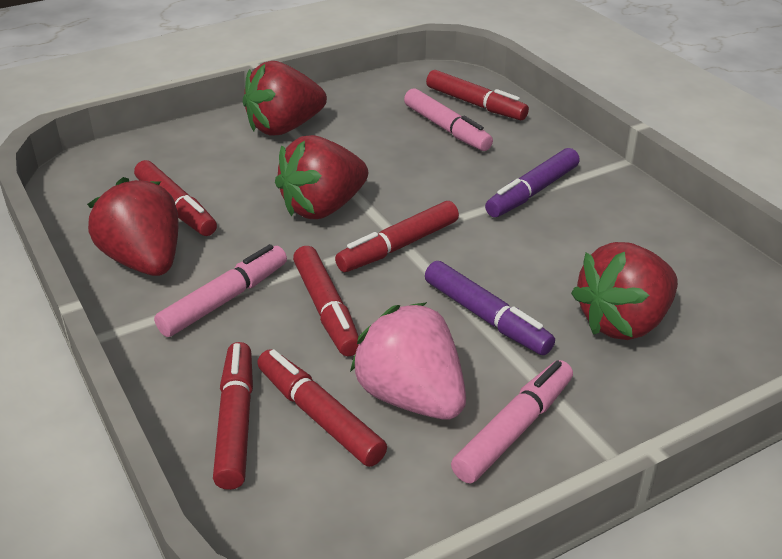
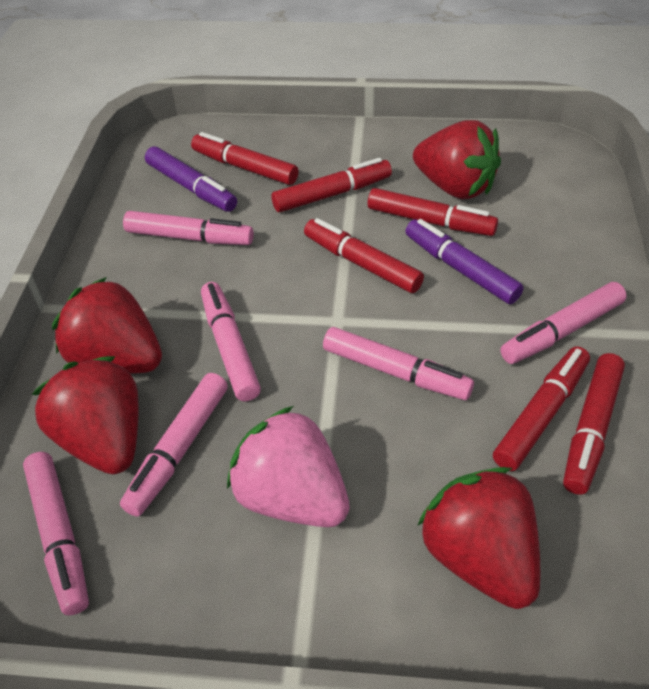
pink marker: 3 -> 6

